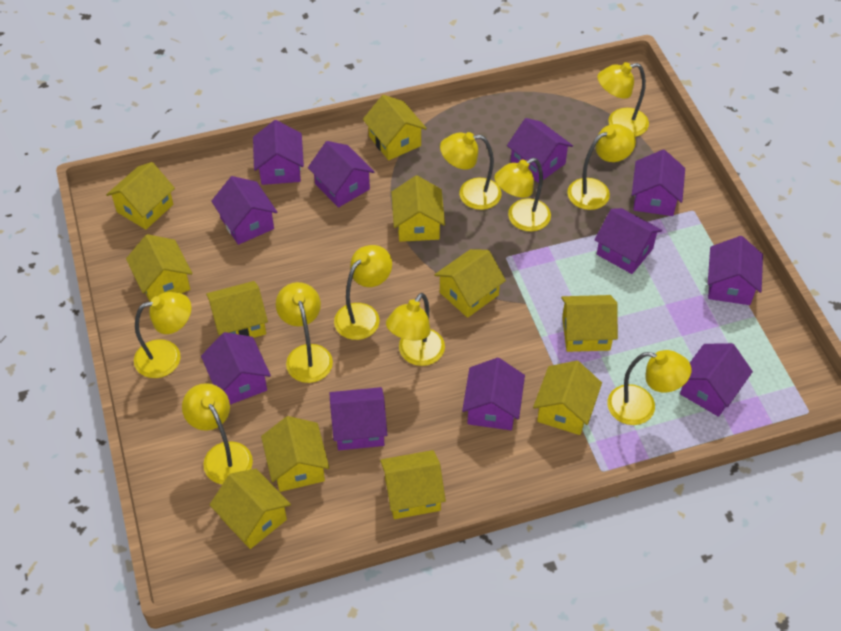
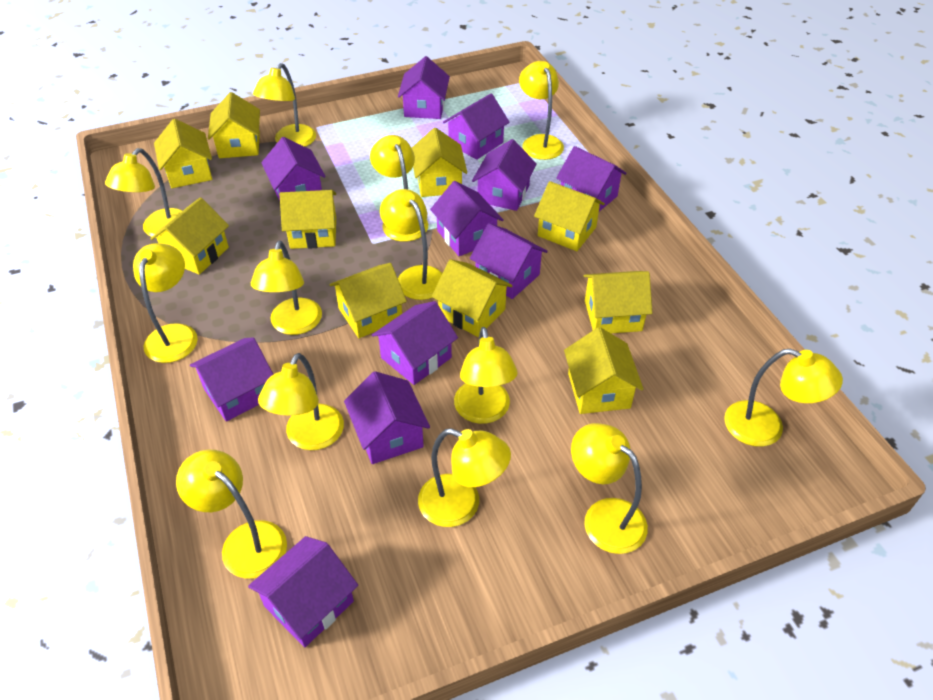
yellow house: 11 -> 10
yellow lamp: 10 -> 13

